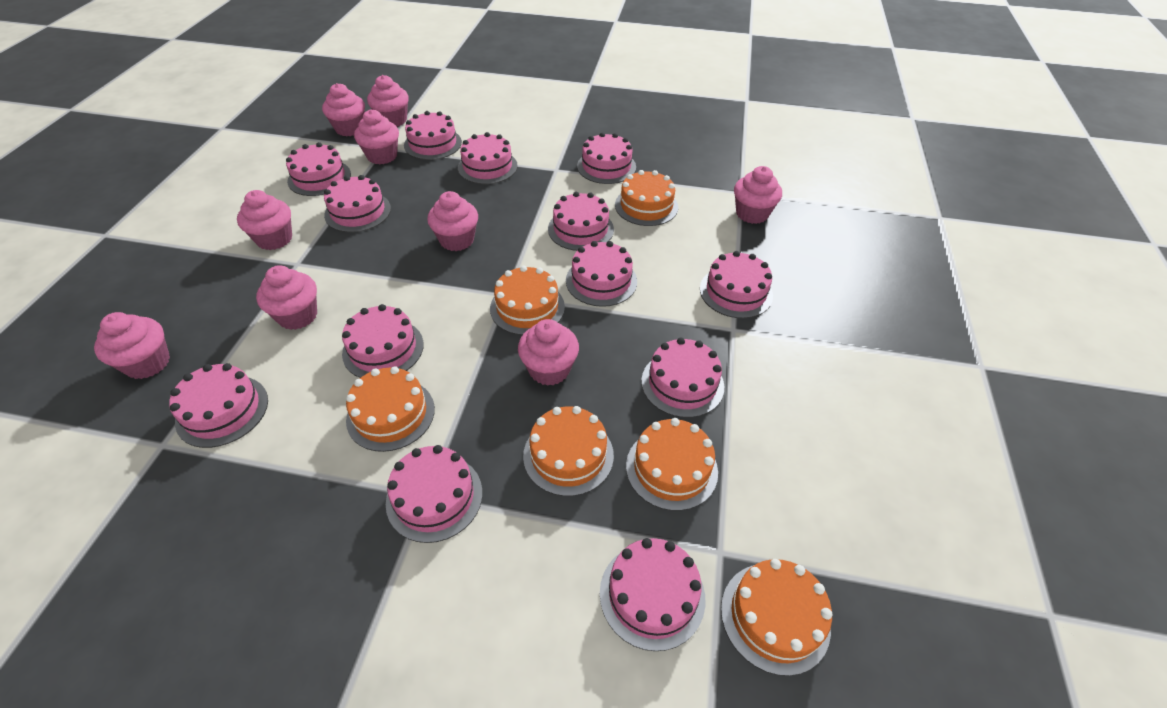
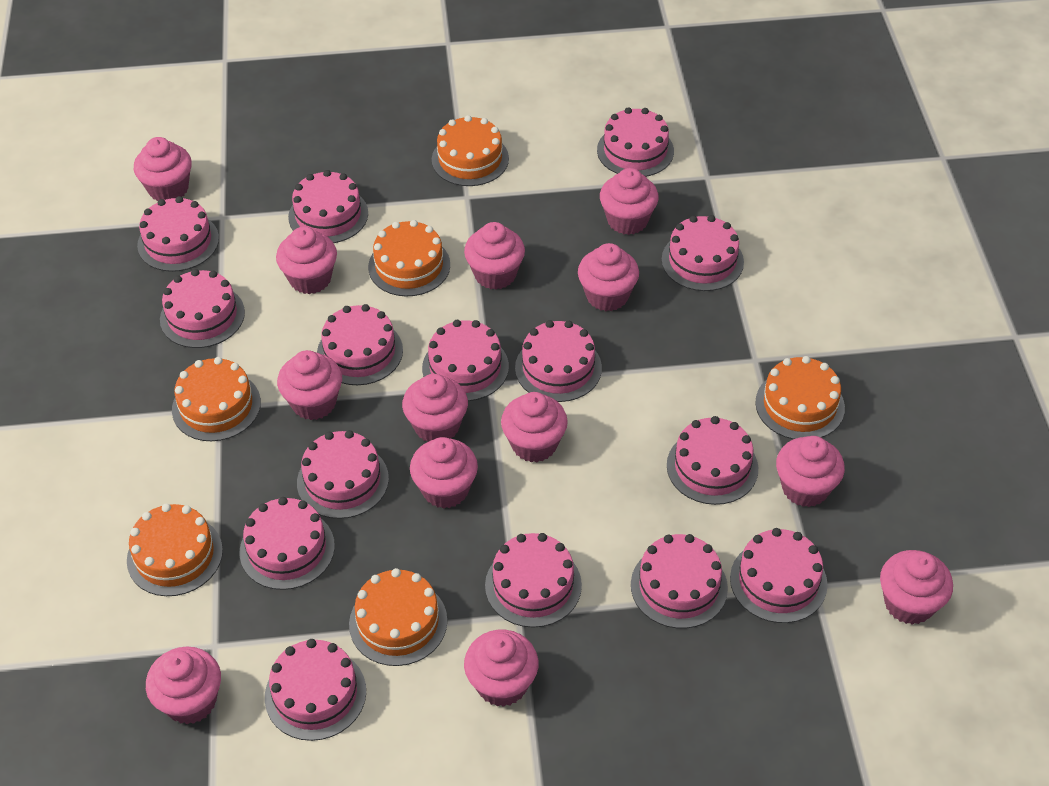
pink cake: 13 -> 15
pink cupcake: 9 -> 13

